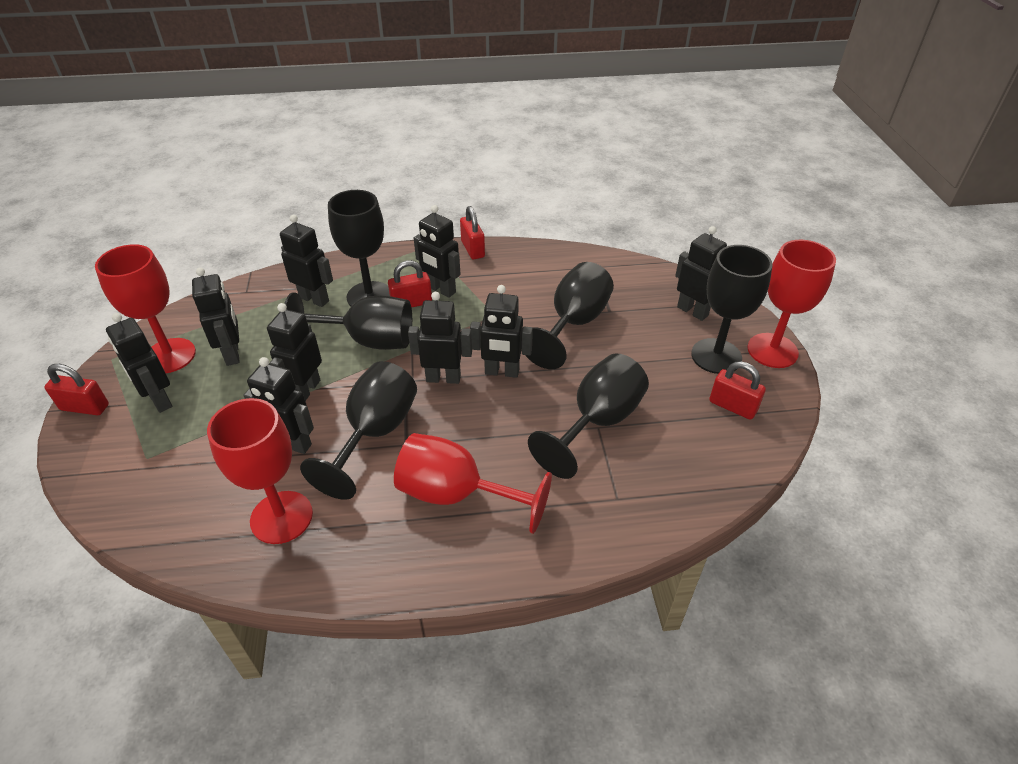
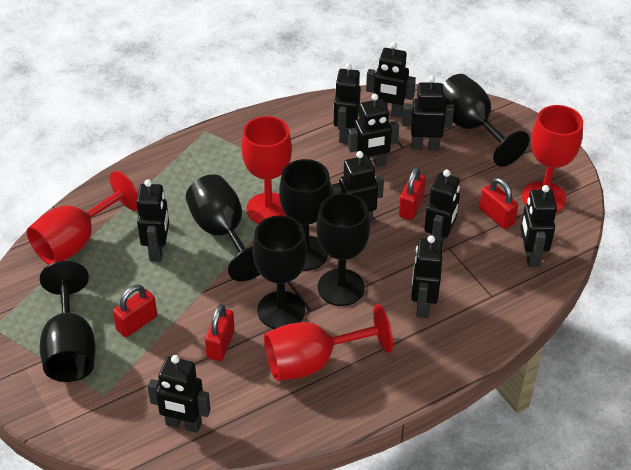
black robot: 9 -> 10

